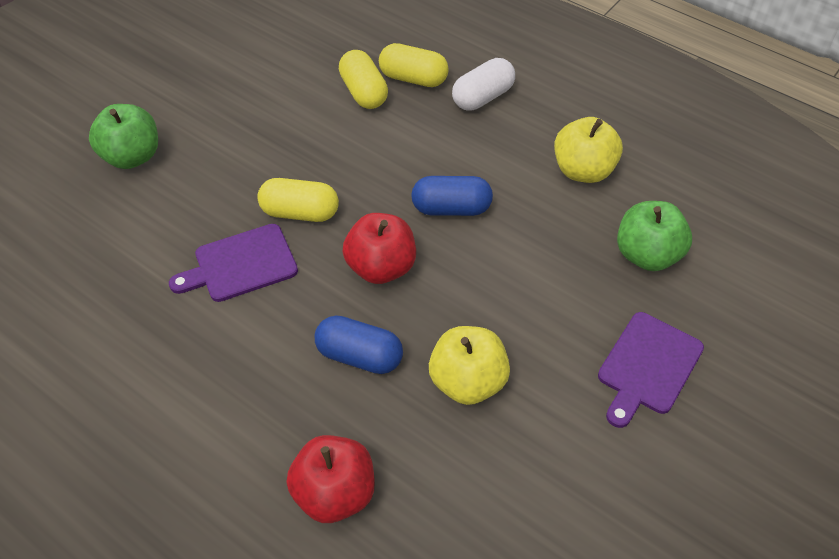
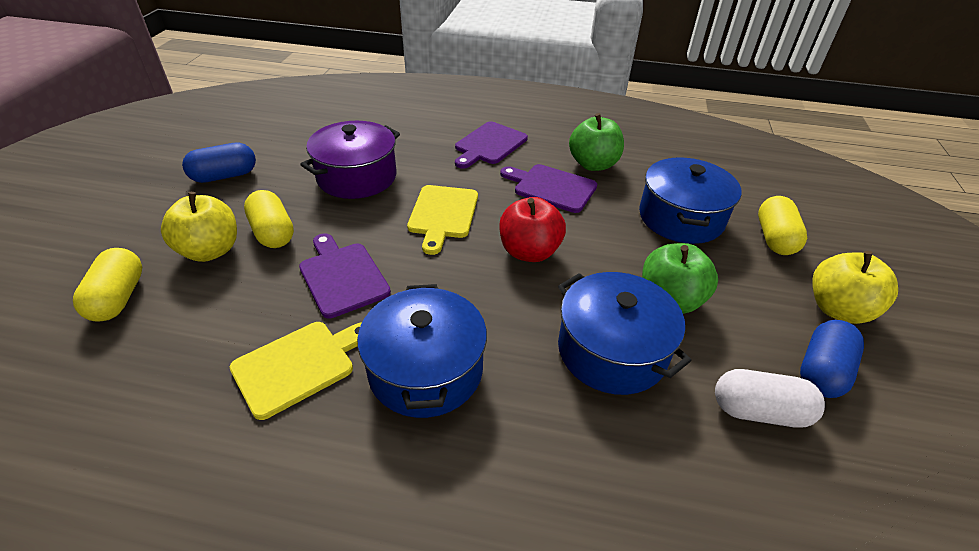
blue pot: 0 -> 3
purple cutting board: 2 -> 3
purple pot: 0 -> 1
red apple: 2 -> 1
yellow cutting board: 0 -> 2

